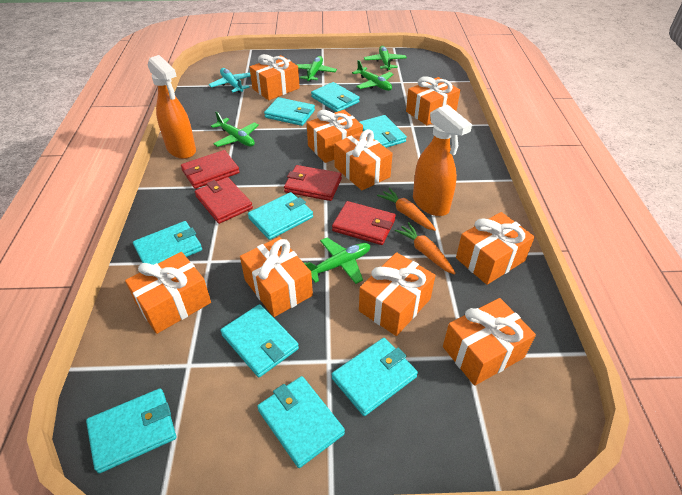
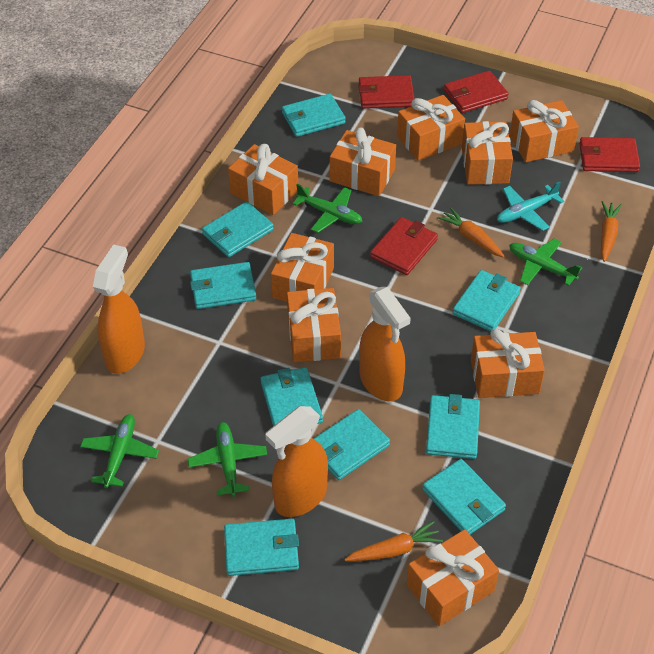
green plane: 5 -> 4
orange carrot: 2 -> 3
orange spray bottle: 2 -> 3

